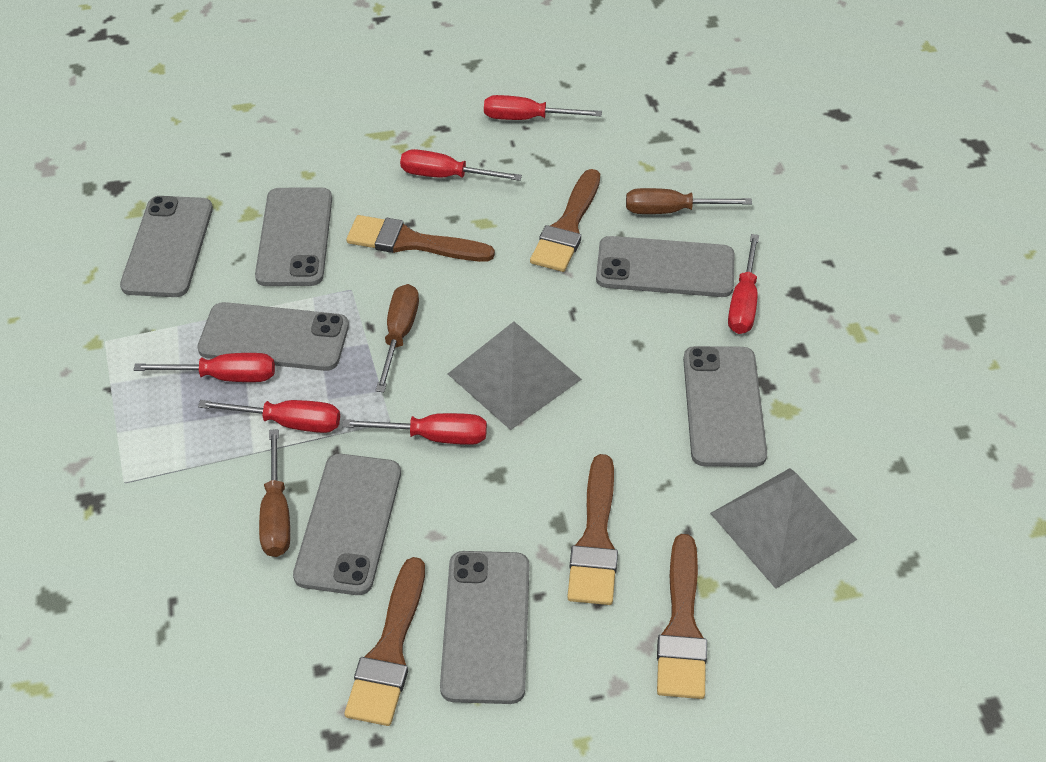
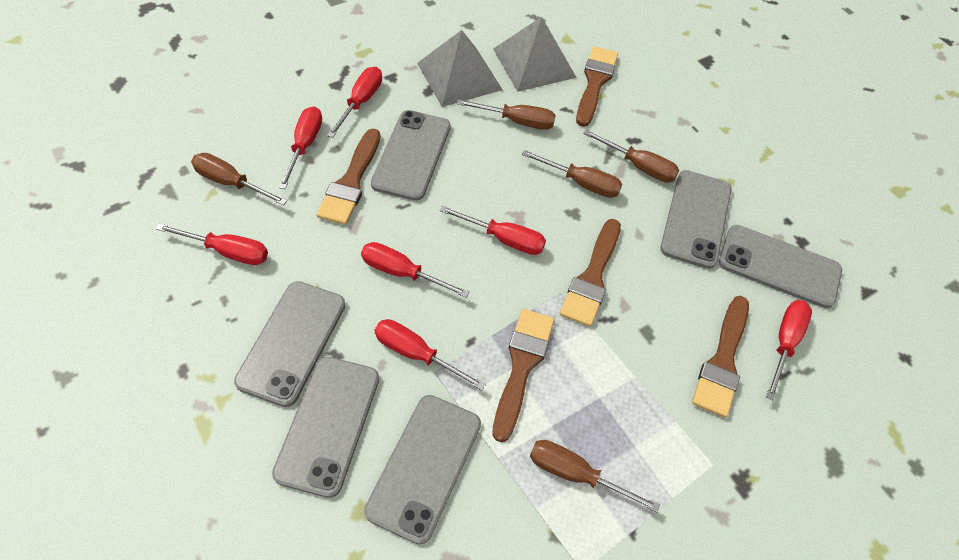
brown screwdriver: 3 -> 5
grey phone: 7 -> 6
red screwdriver: 6 -> 7

